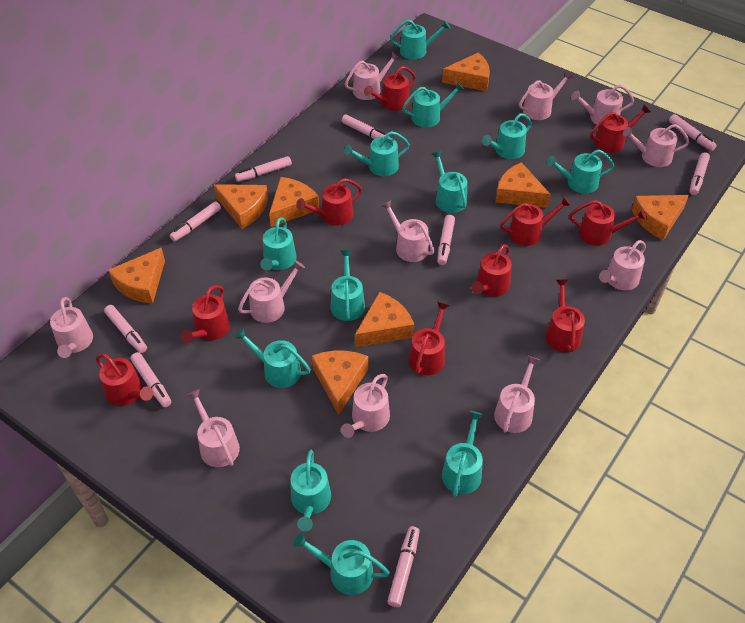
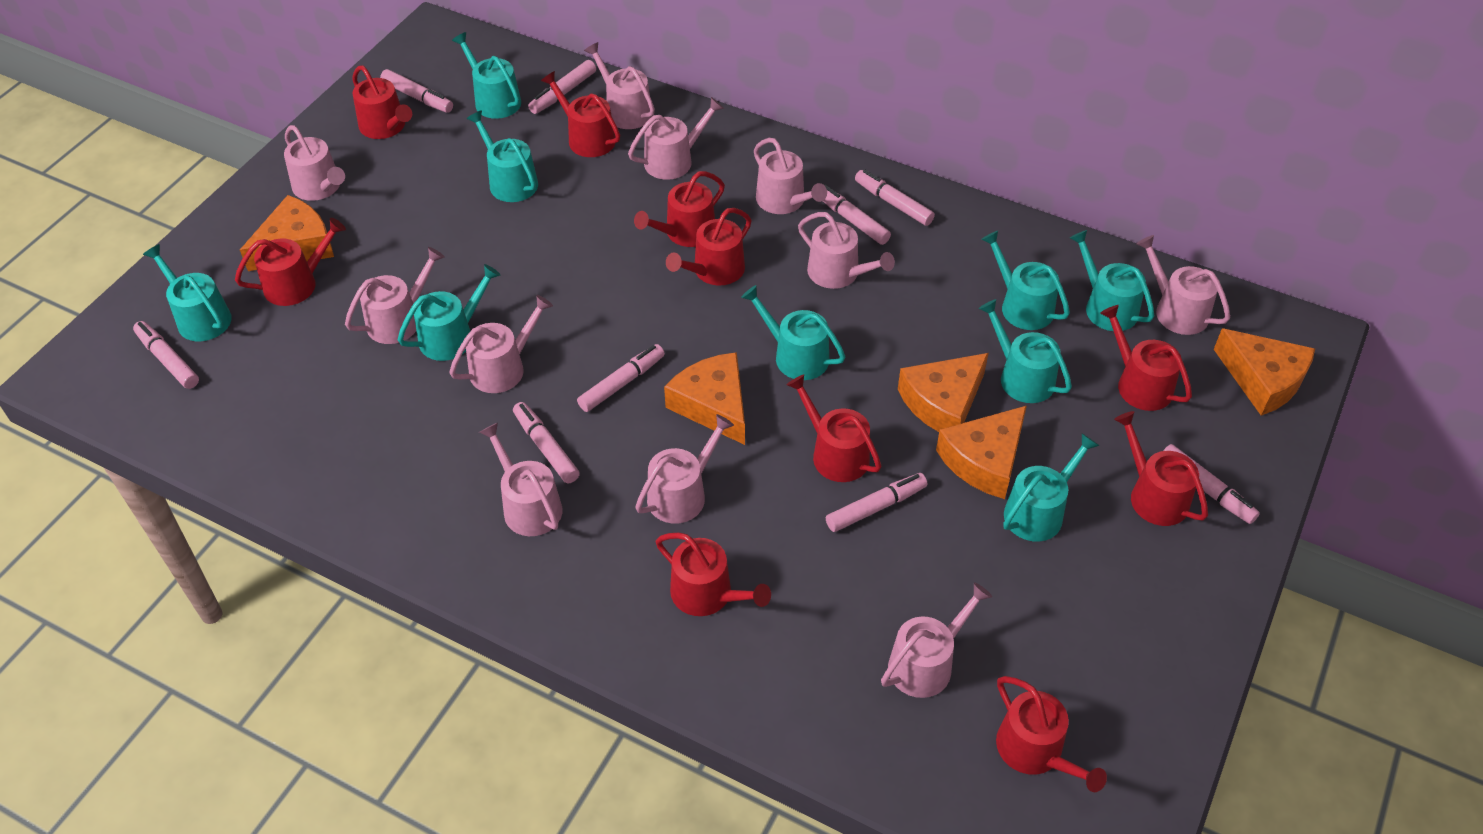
orange cheese: 8 -> 5
turquoise watering can: 12 -> 9

